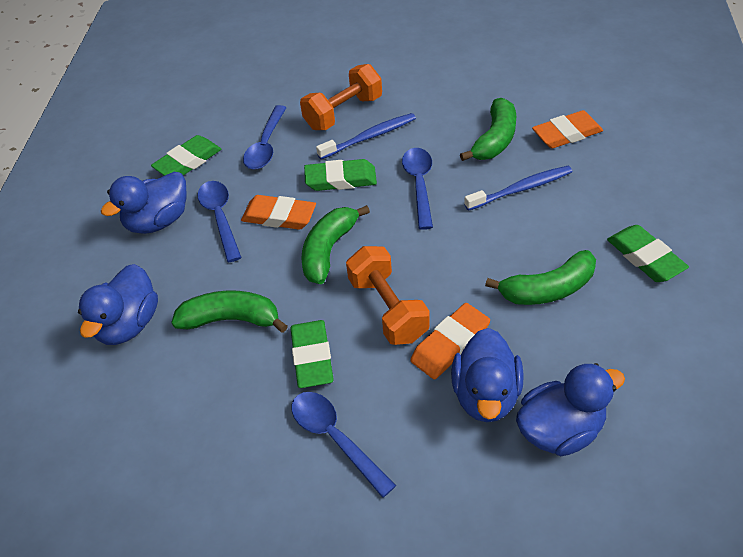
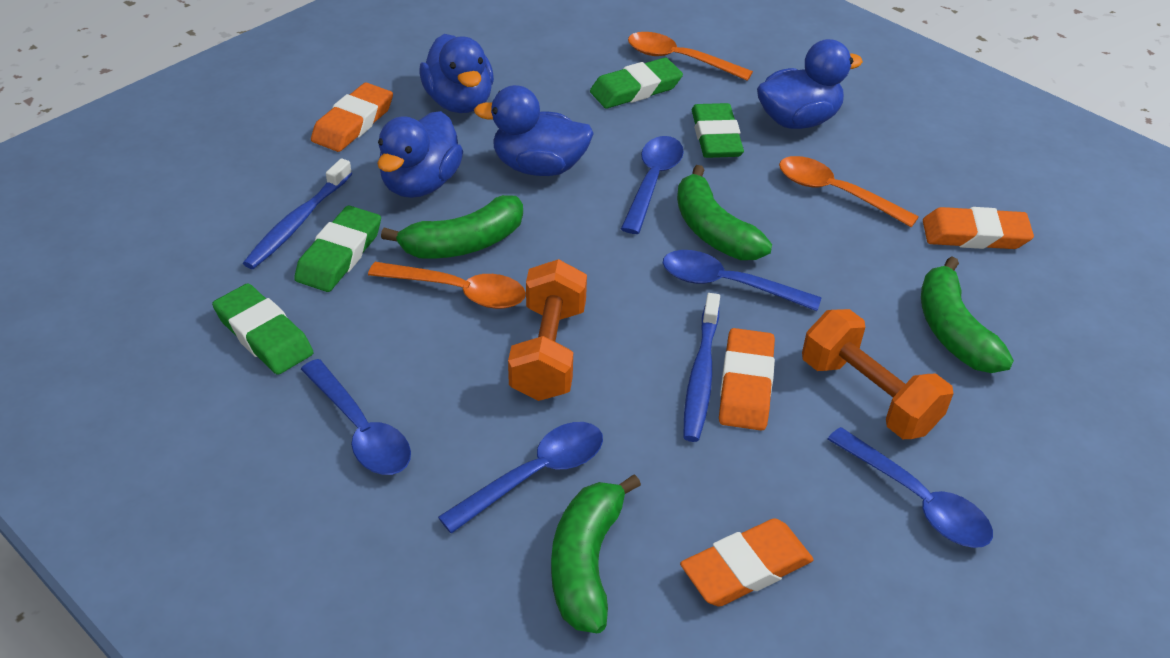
blue spoon: 4 -> 5
orange eraser: 3 -> 4
orange spoon: 0 -> 3

